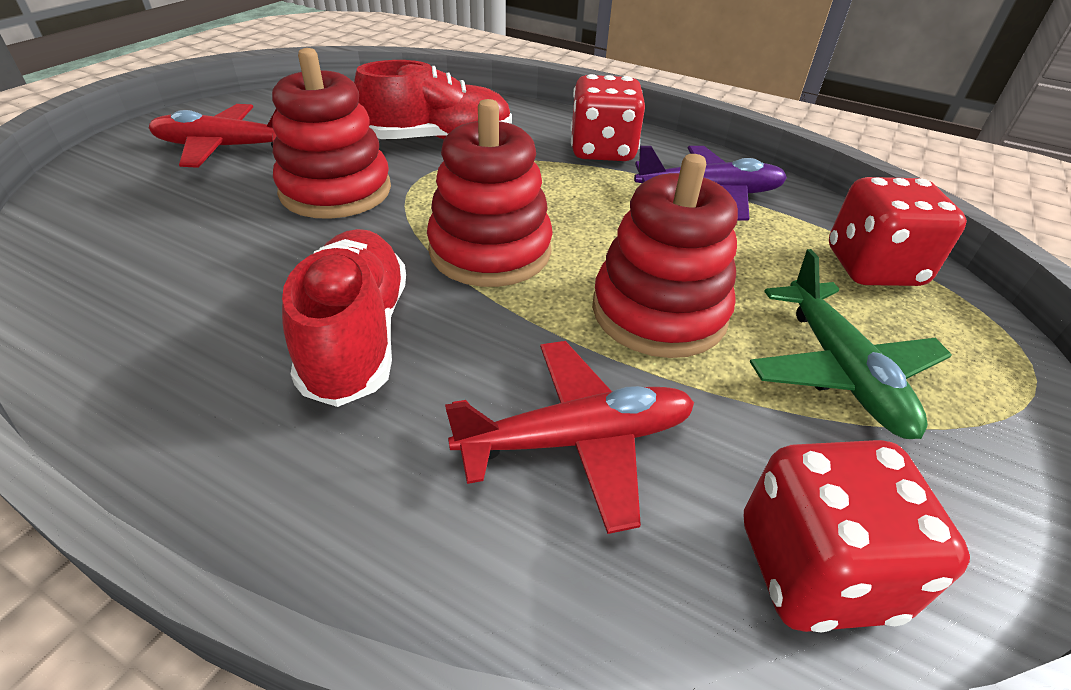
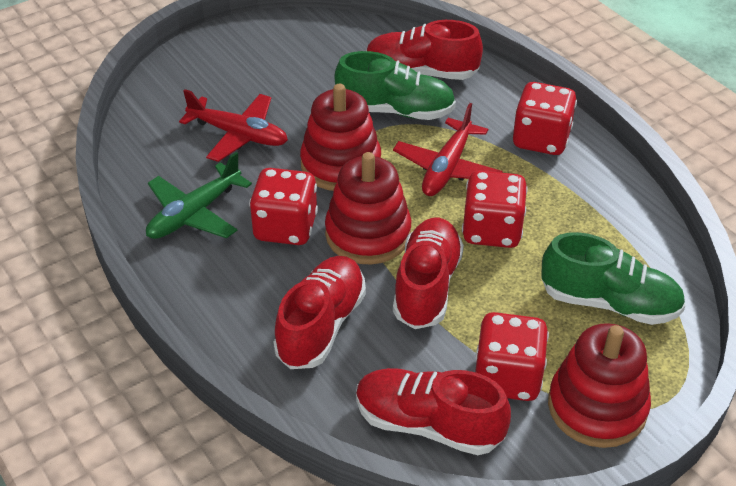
green shoe: 0 -> 2
purple plane: 1 -> 0
red dice: 3 -> 4
red shoe: 2 -> 4

